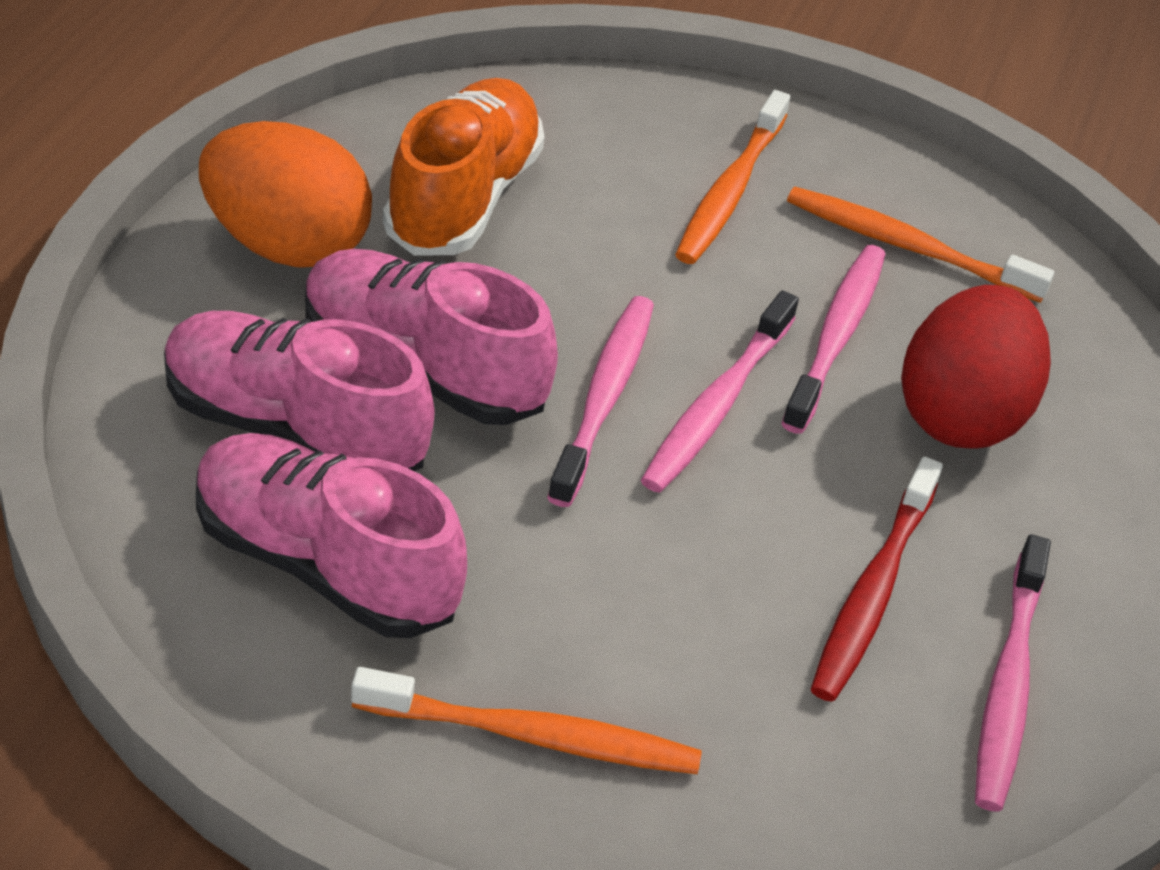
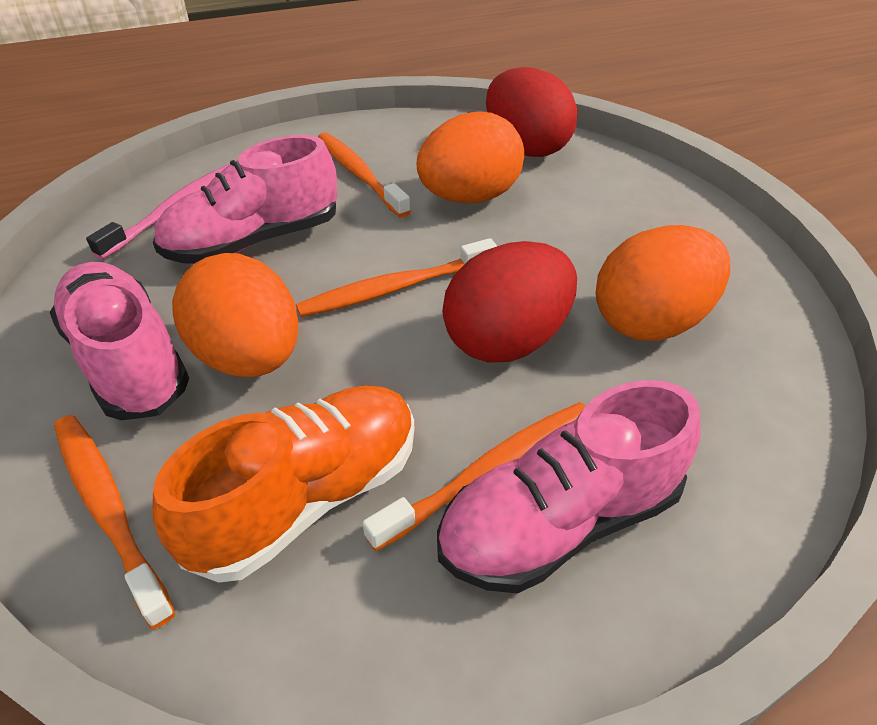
orange egg: 1 -> 3
orange toothbrush: 3 -> 4
pink toothbrush: 4 -> 1
red egg: 1 -> 2
red toothbrush: 1 -> 0

